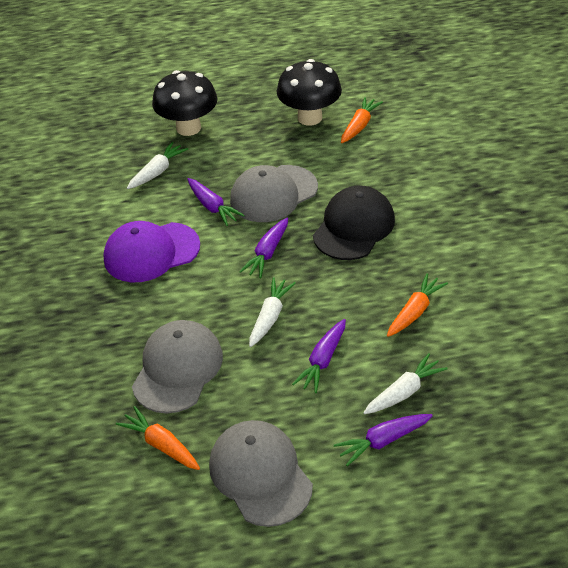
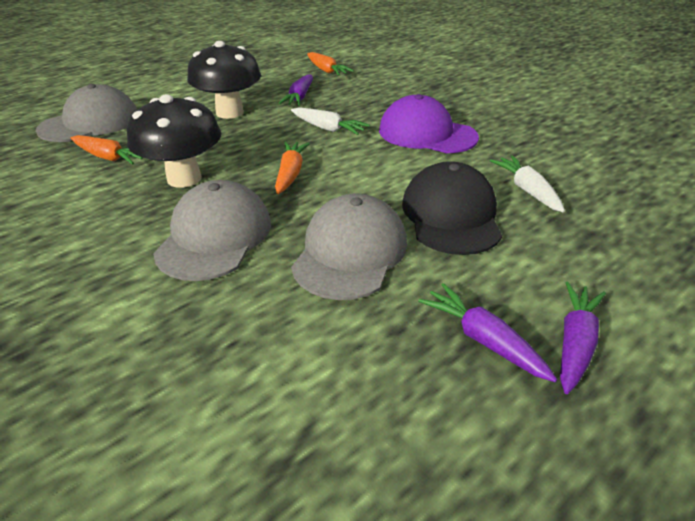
purple carrot: 4 -> 3
white carrot: 3 -> 2

